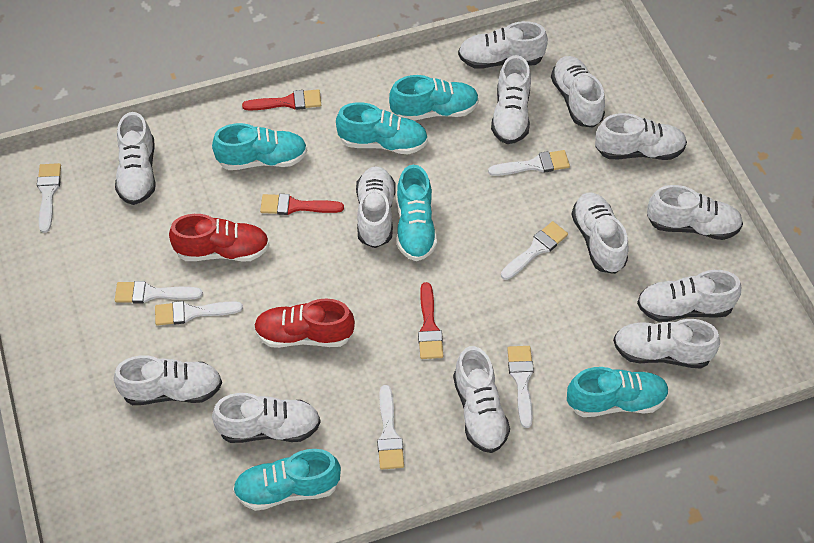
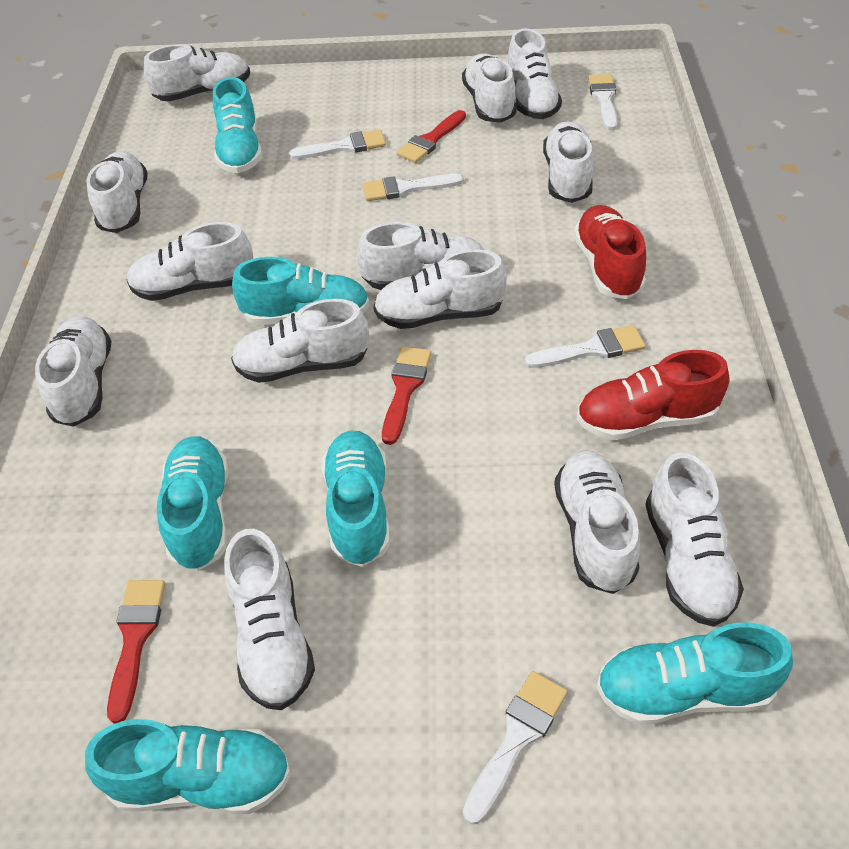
white brush: 7 -> 5

